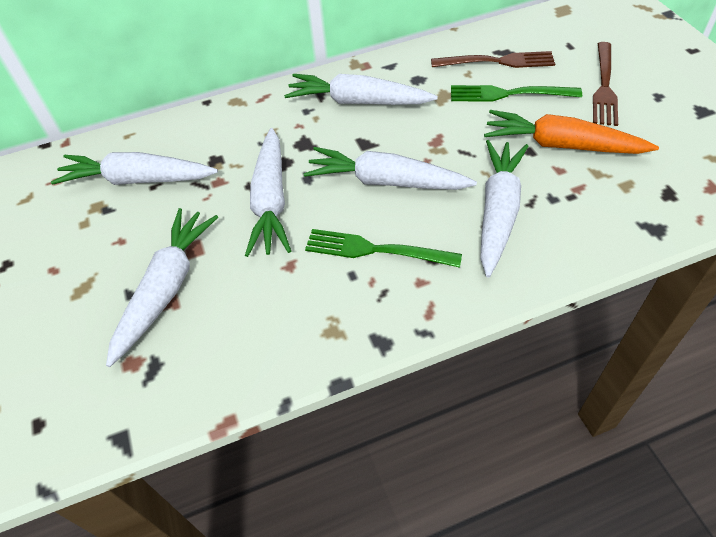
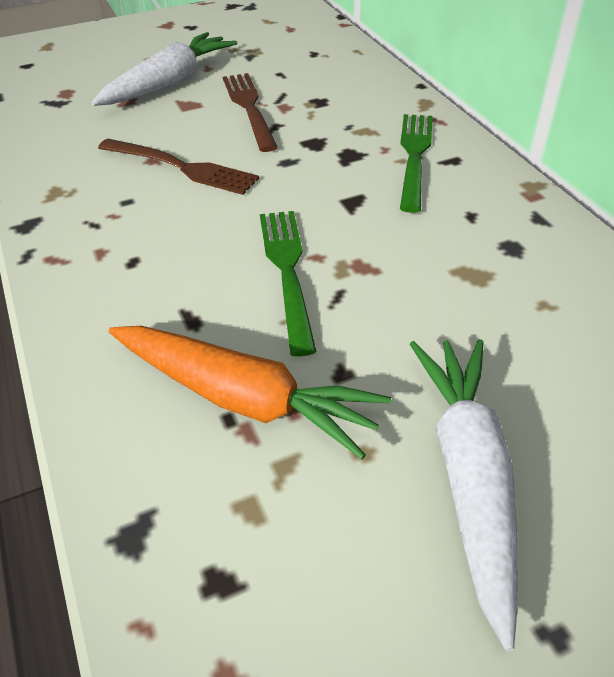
white carrot: 6 -> 2

